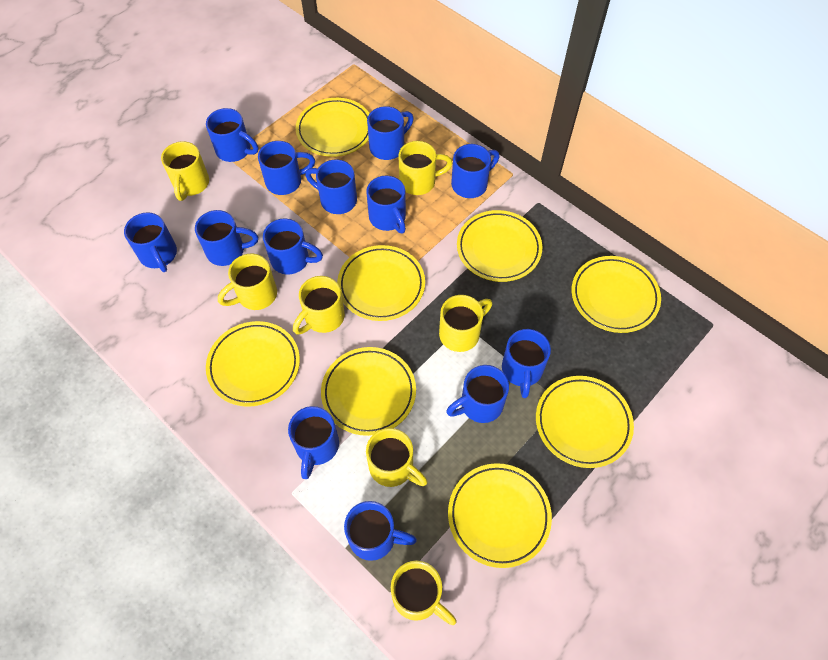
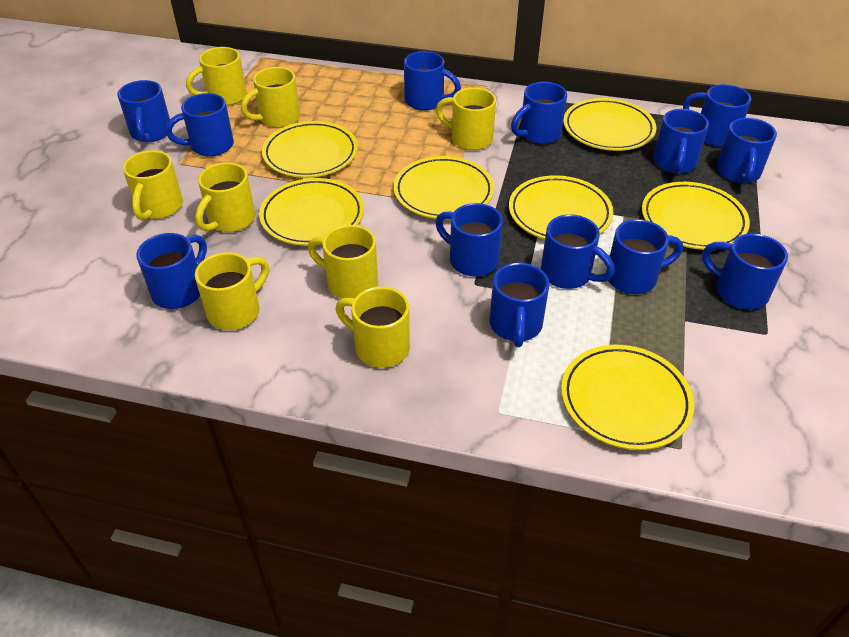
yellow mug: 7 -> 8
yellow plate: 8 -> 7

